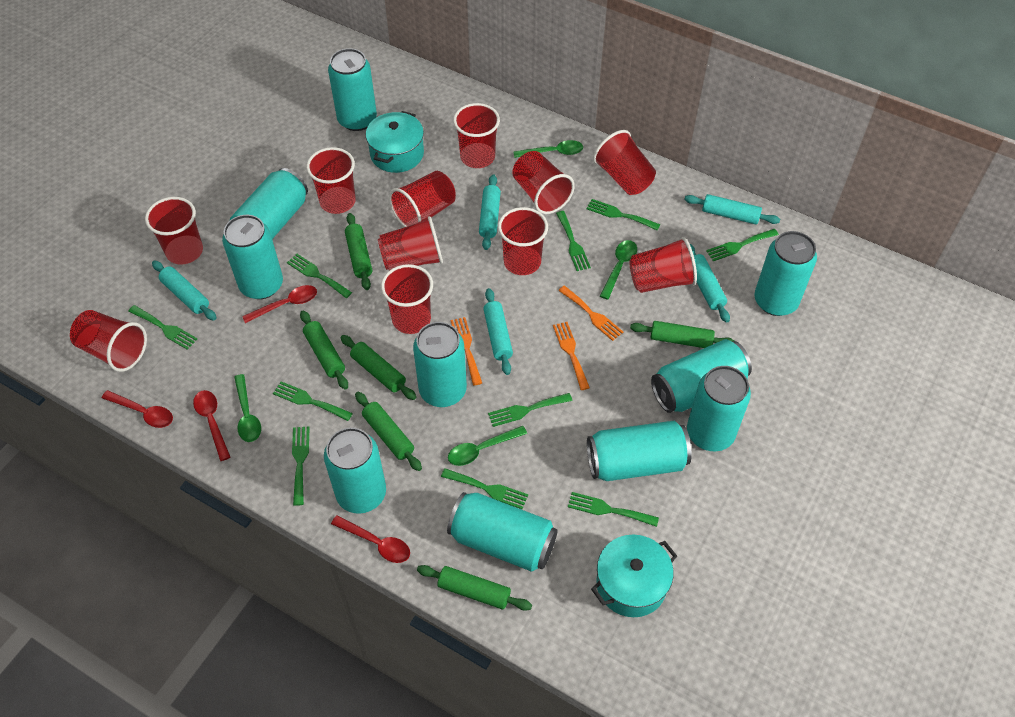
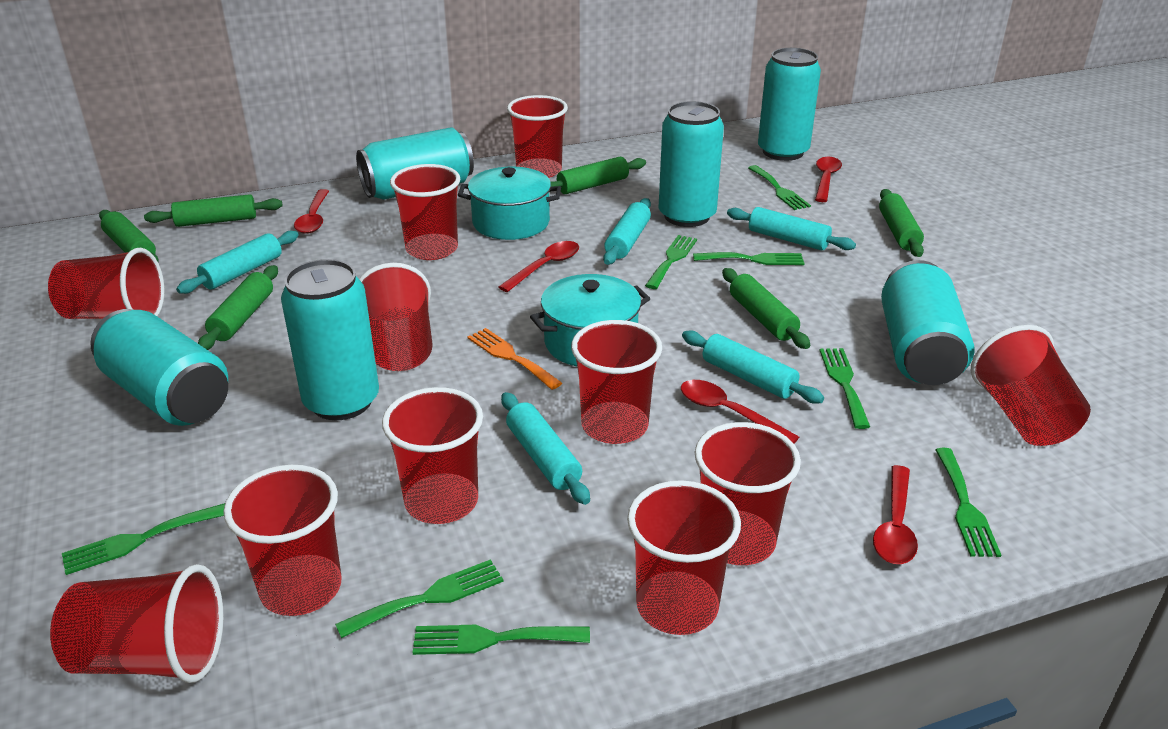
green fork: 10 -> 8
green spoon: 4 -> 0
orange fork: 3 -> 1
red spoon: 4 -> 5
turquoise can: 10 -> 6

